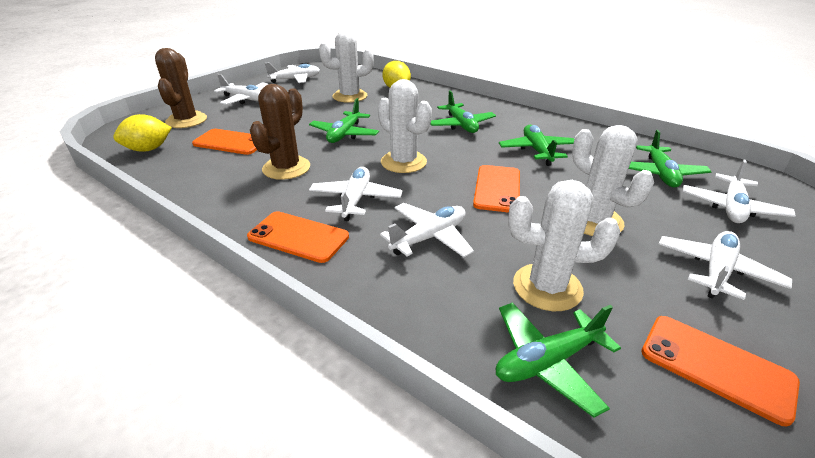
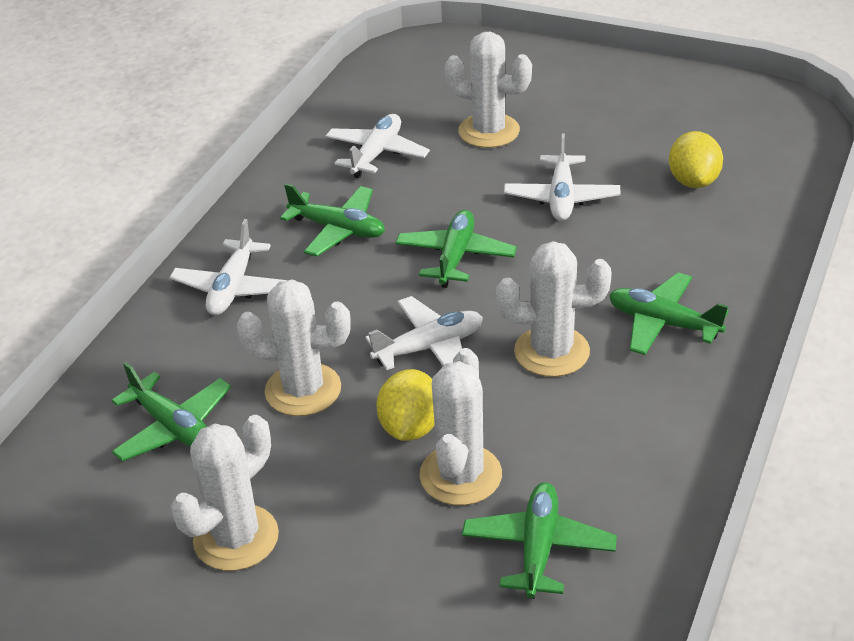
brown cactus: 2 -> 0
orange phone: 4 -> 0
white cactus: 4 -> 5
white plane: 6 -> 4

